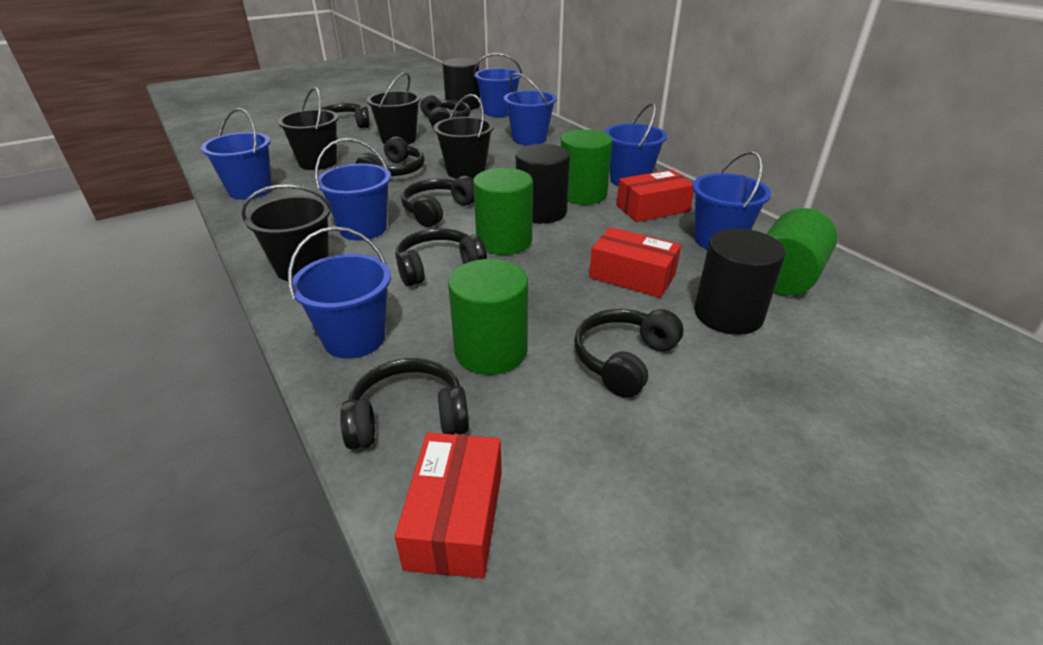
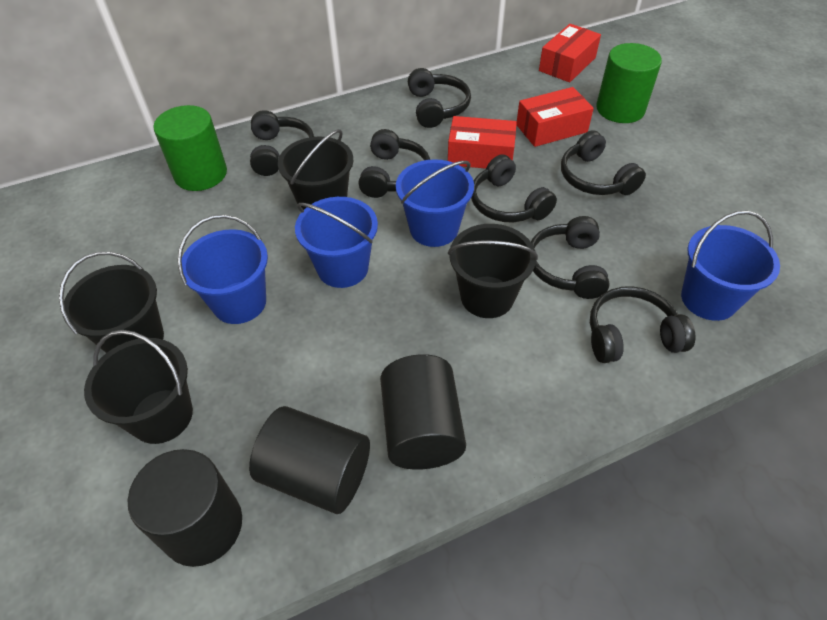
blue bucket: 7 -> 4
green cylinder: 4 -> 2

